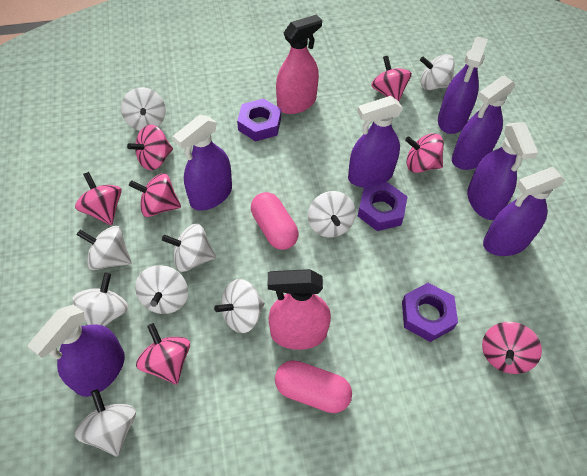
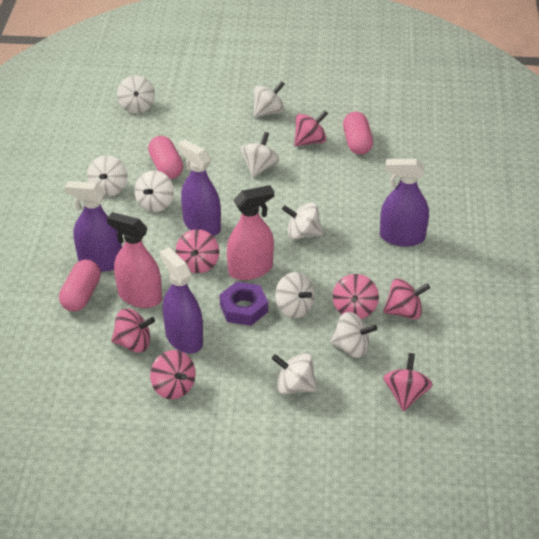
pink capsule: 2 -> 3
purple nut: 3 -> 1
purple spray bottle: 7 -> 4

